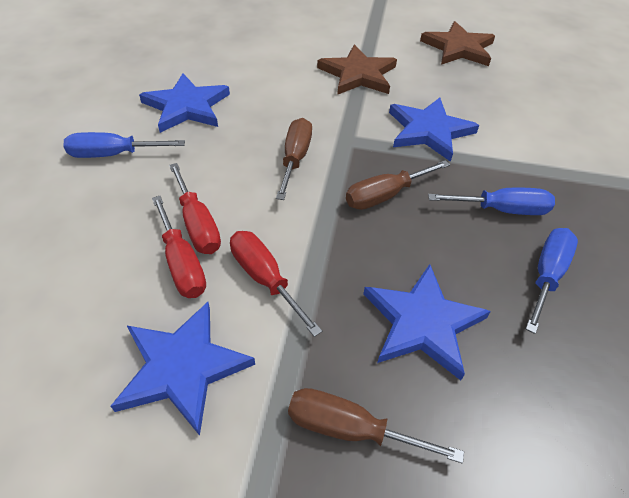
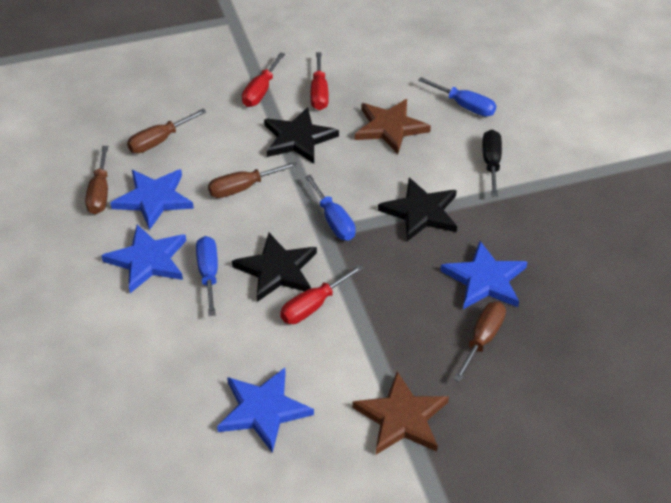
black screwdriver: 0 -> 1
black star: 0 -> 3
brown screwdriver: 3 -> 4

